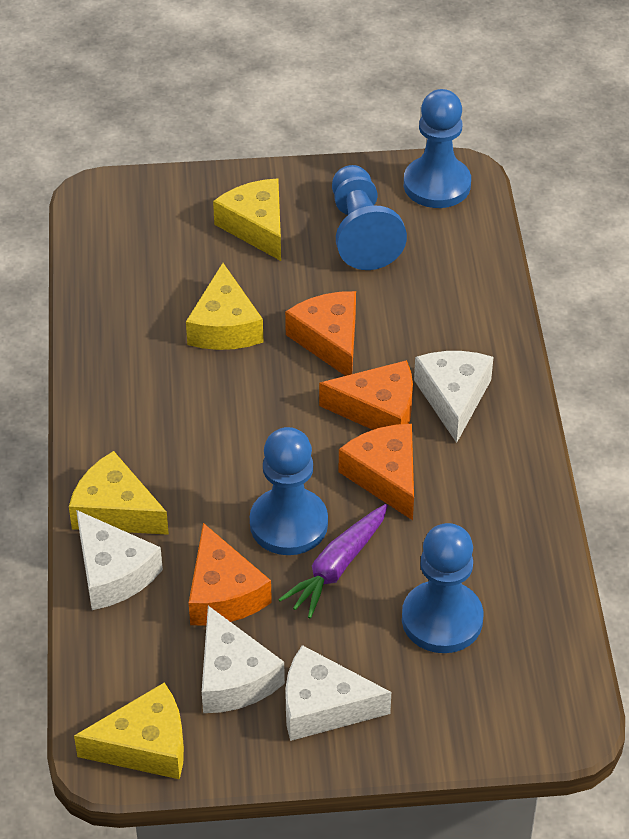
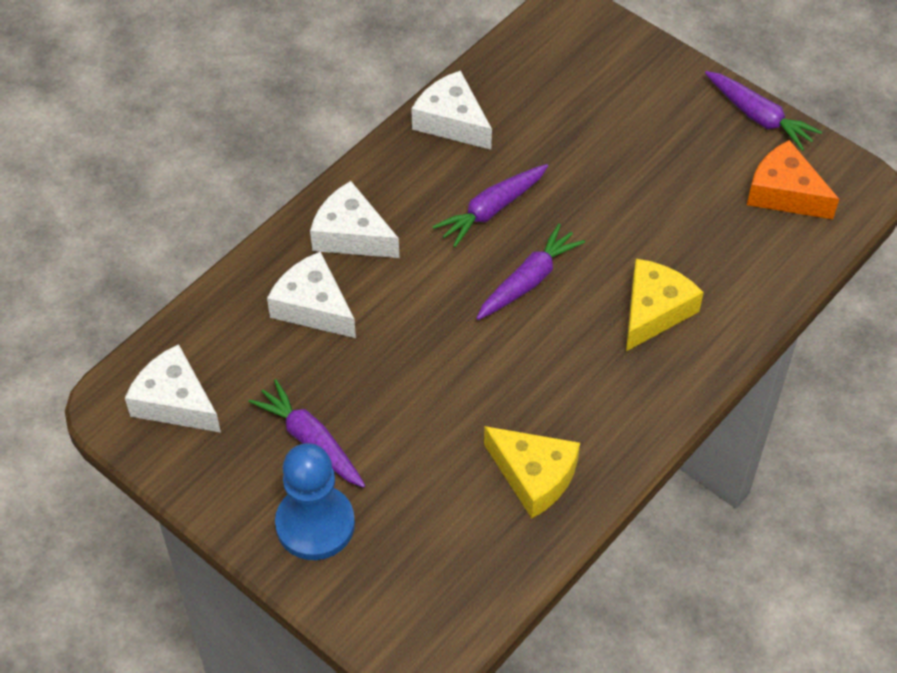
blue pawn: 4 -> 1
orange cheese: 4 -> 1
purple carrot: 1 -> 4
yellow cheese: 4 -> 2

